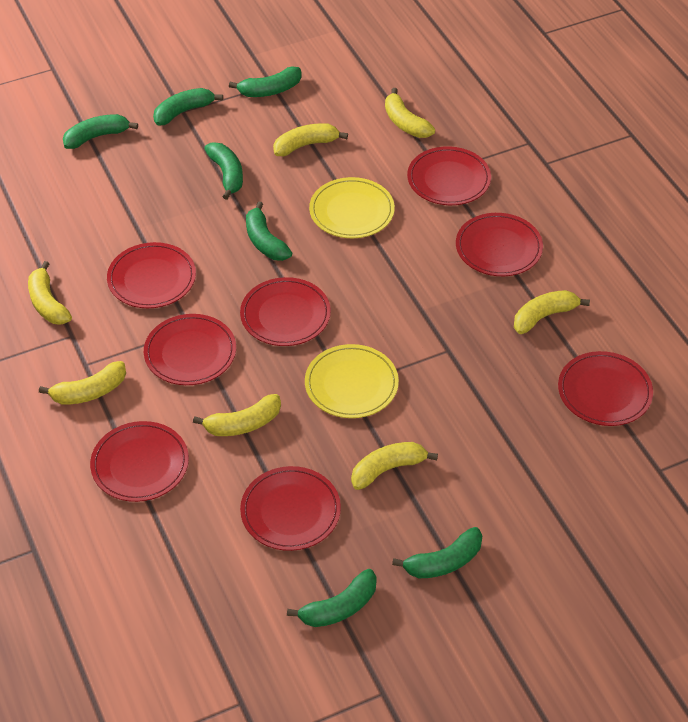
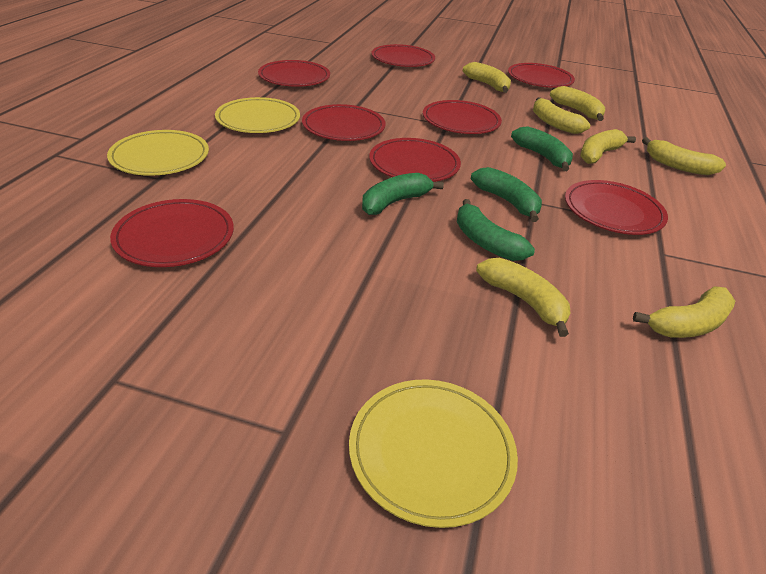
green banana: 7 -> 4
yellow plate: 2 -> 3

